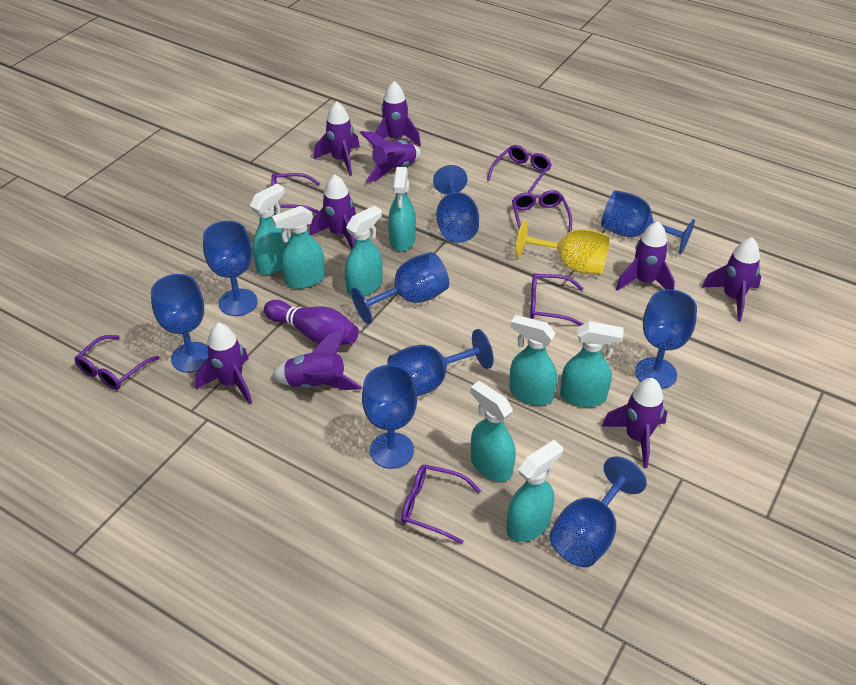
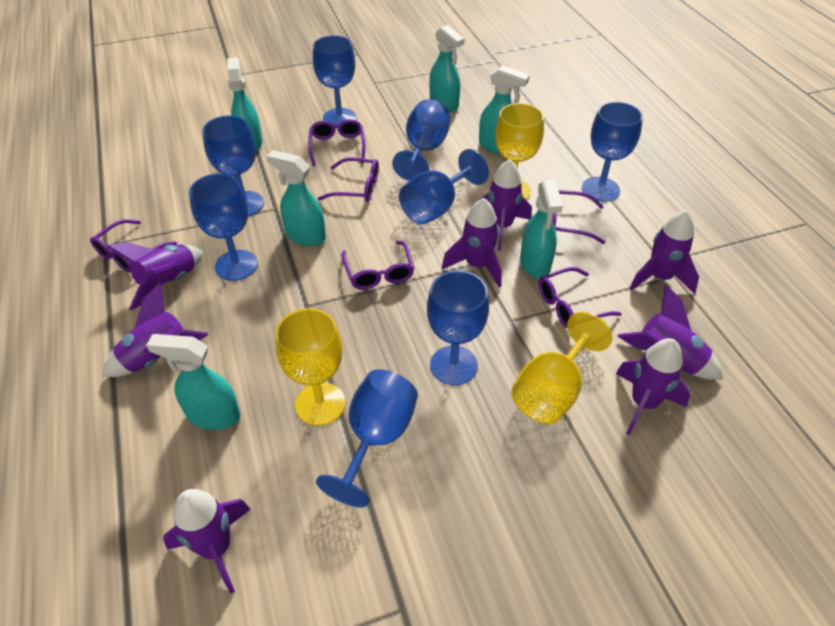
blue goblet: 9 -> 8
purple bowling pin: 1 -> 0
purple rocket: 9 -> 8
turquoise spray bottle: 8 -> 6
yellow goblet: 1 -> 3

